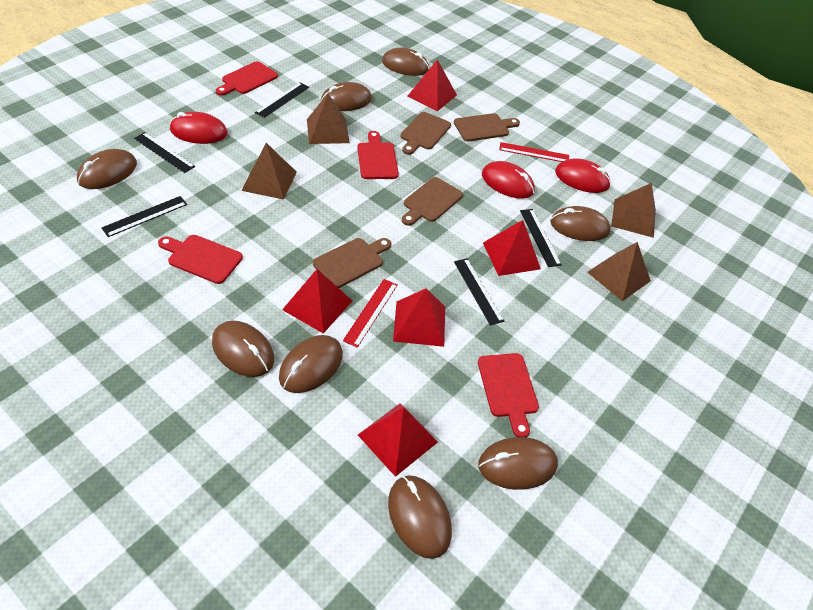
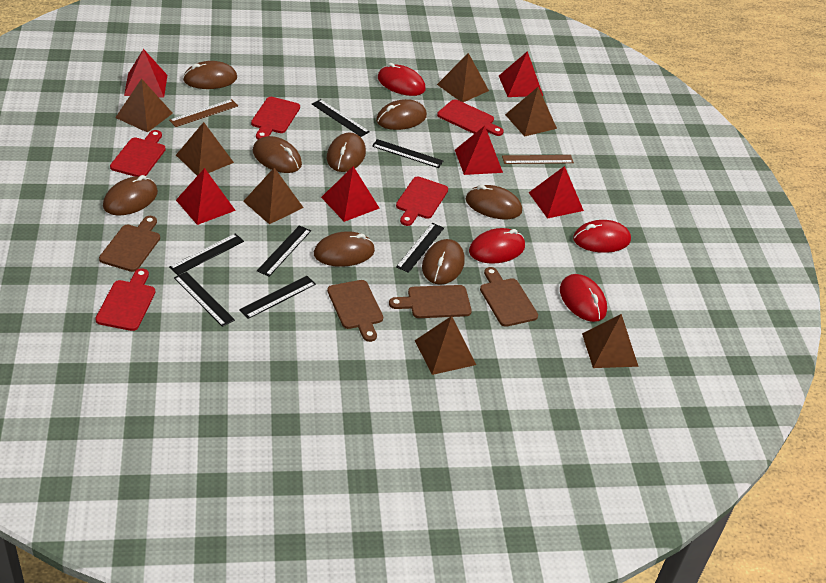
black ruler: 5 -> 7
brown pyramid: 4 -> 7
brown ruler: 0 -> 2
red cutting board: 4 -> 5
red mouse: 3 -> 4
red pyramid: 5 -> 6
red ruler: 2 -> 0

